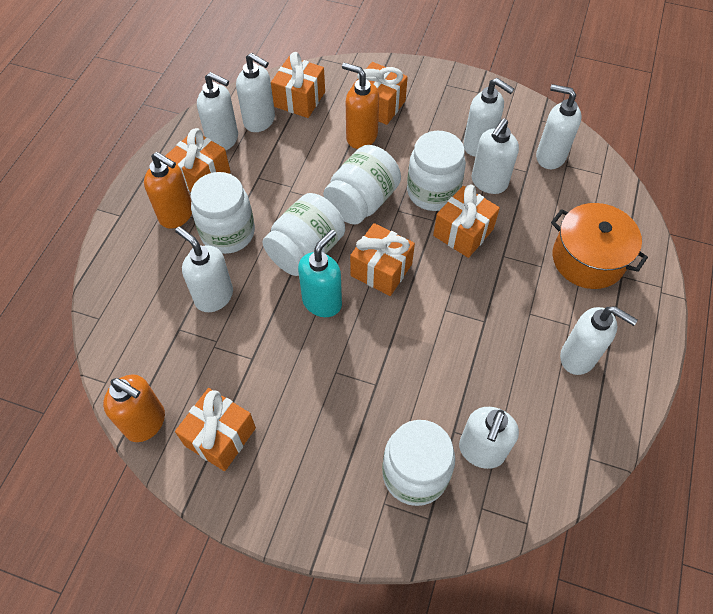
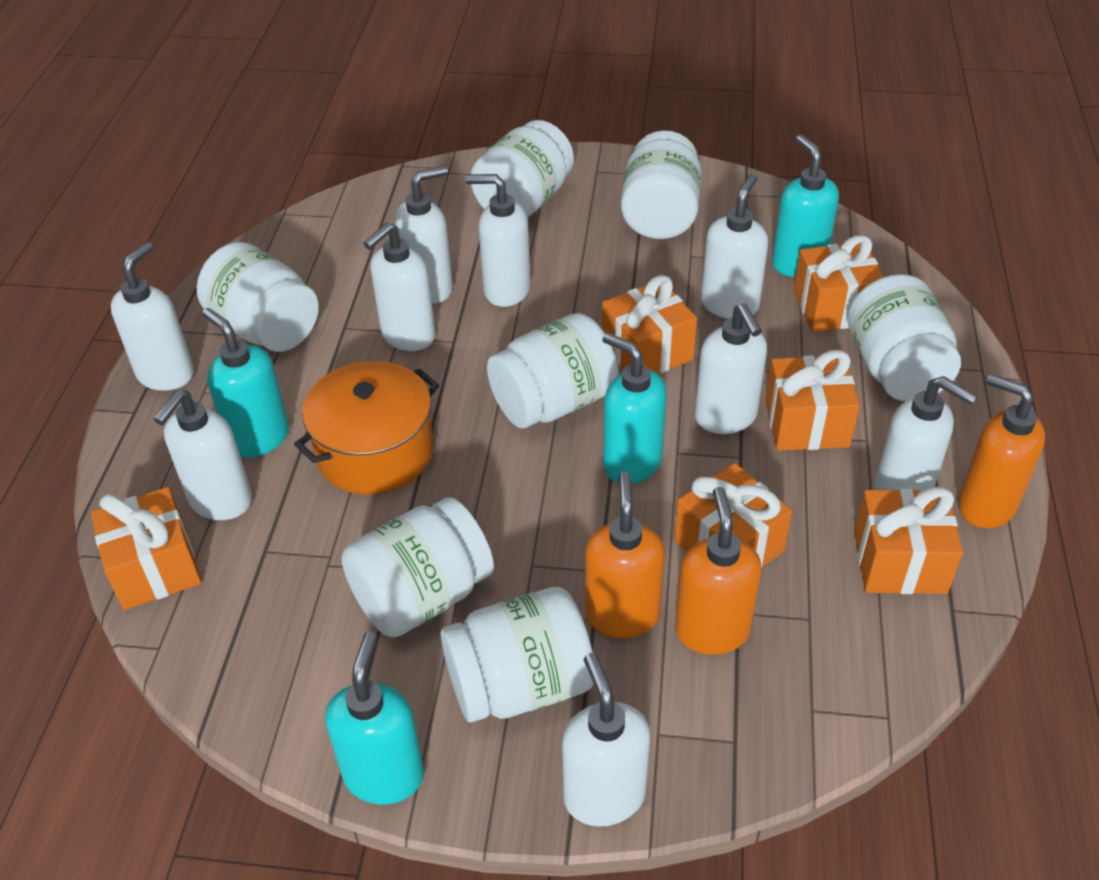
turquoise soap dispenser: 1 -> 4
white jar: 5 -> 7
white soap dispenser: 8 -> 9

